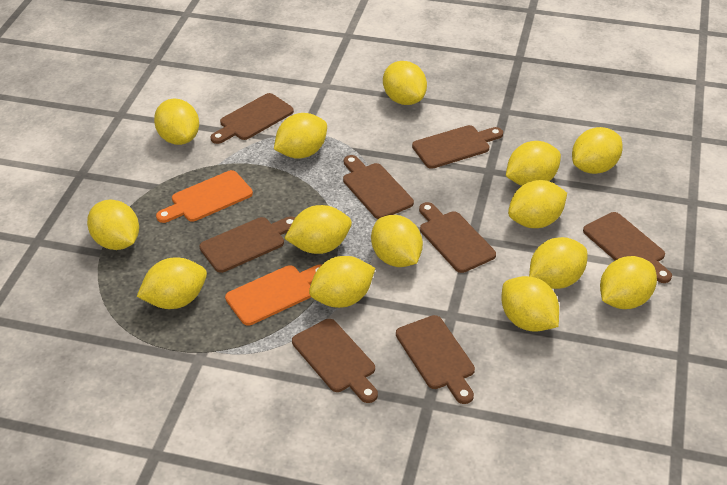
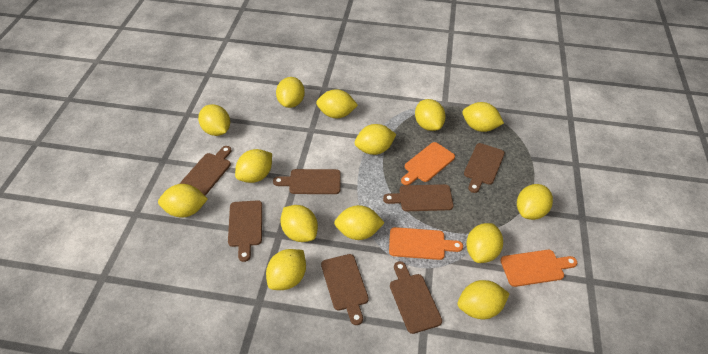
brown cutting board: 8 -> 7
orange cutting board: 2 -> 3

